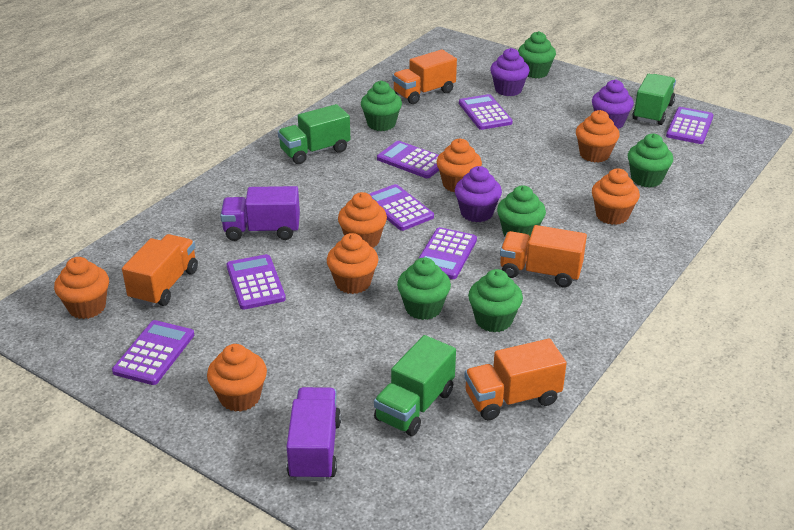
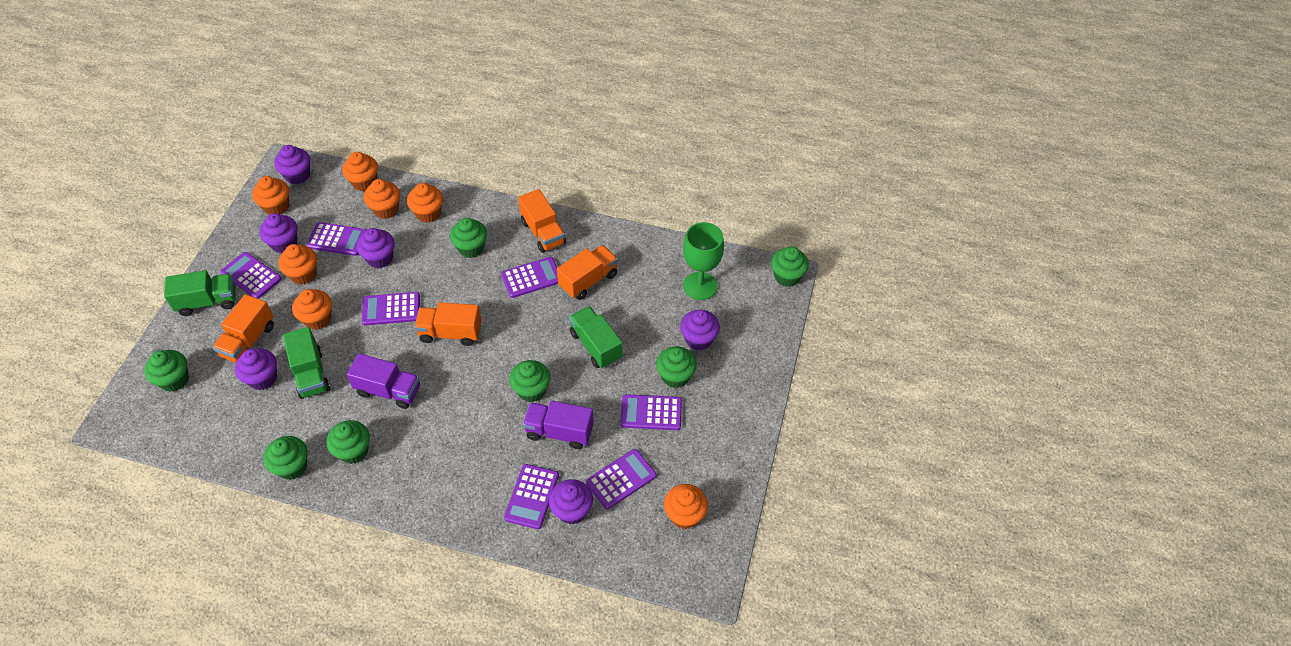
green cupcake: 6 -> 7
green goblet: 0 -> 1
purple cupcake: 3 -> 6

